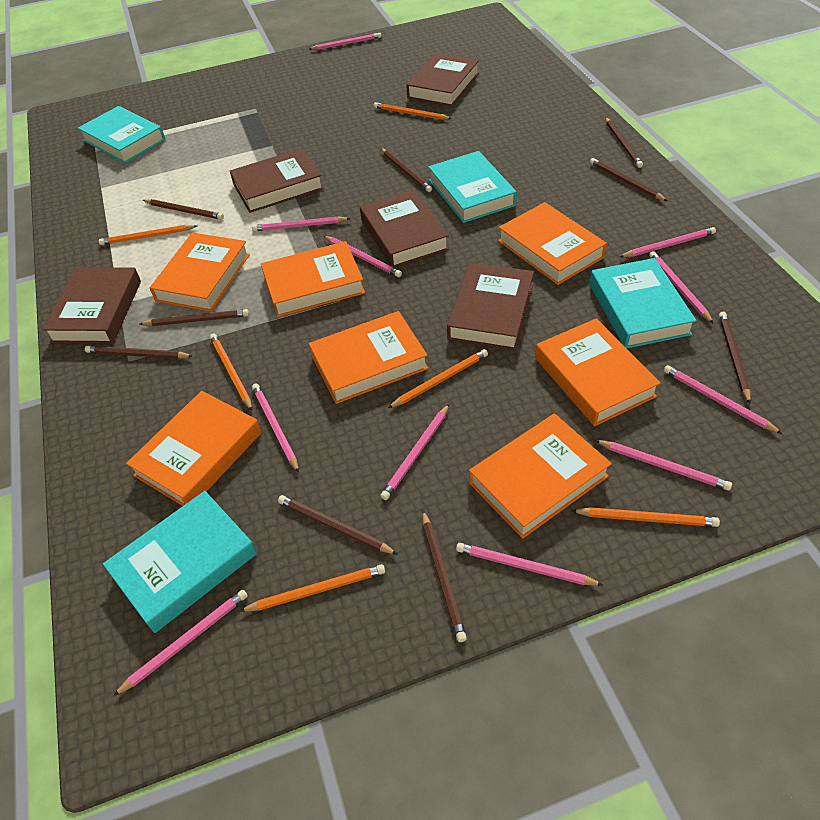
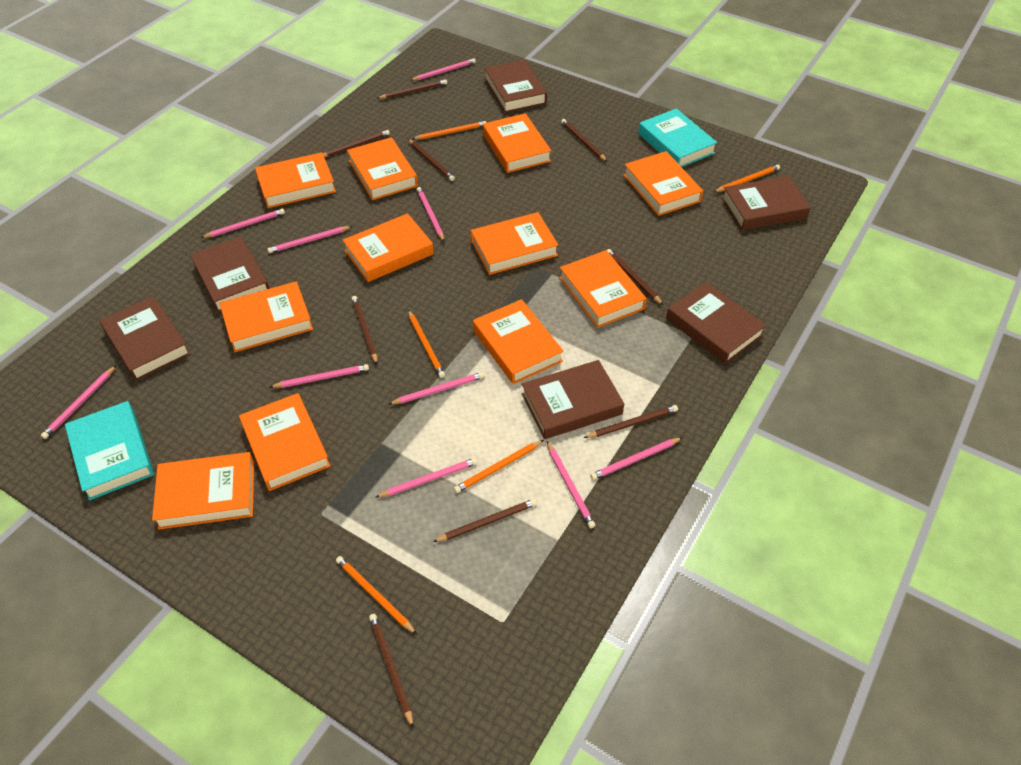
brown book: 5 -> 6
orange book: 7 -> 11
orange pencil: 6 -> 5
pink pencil: 11 -> 10
turquoise book: 4 -> 2

